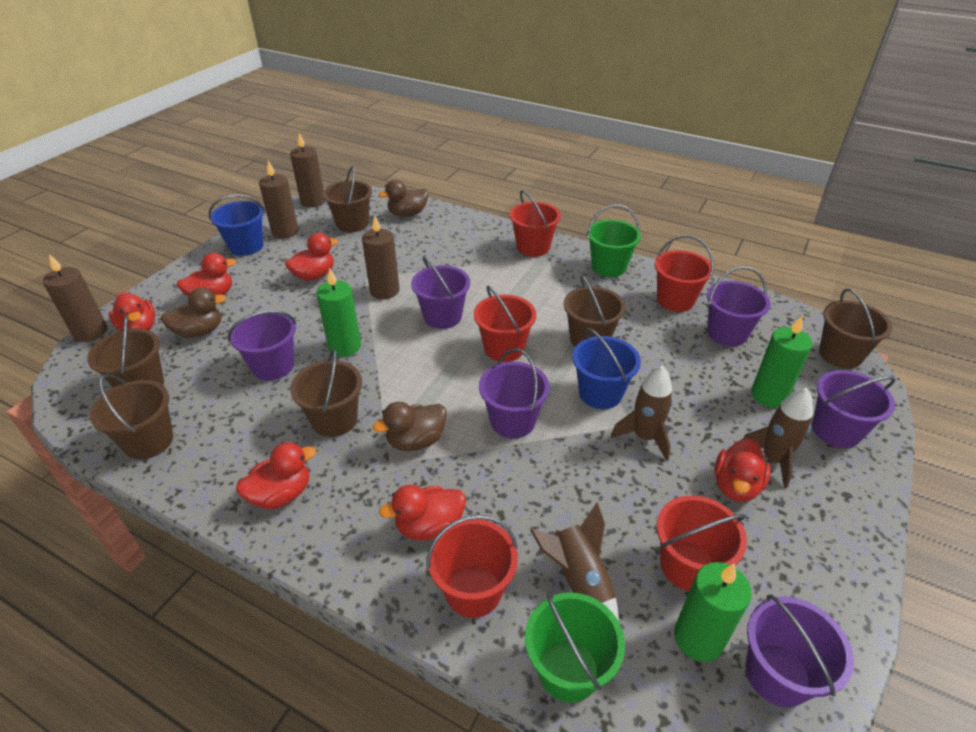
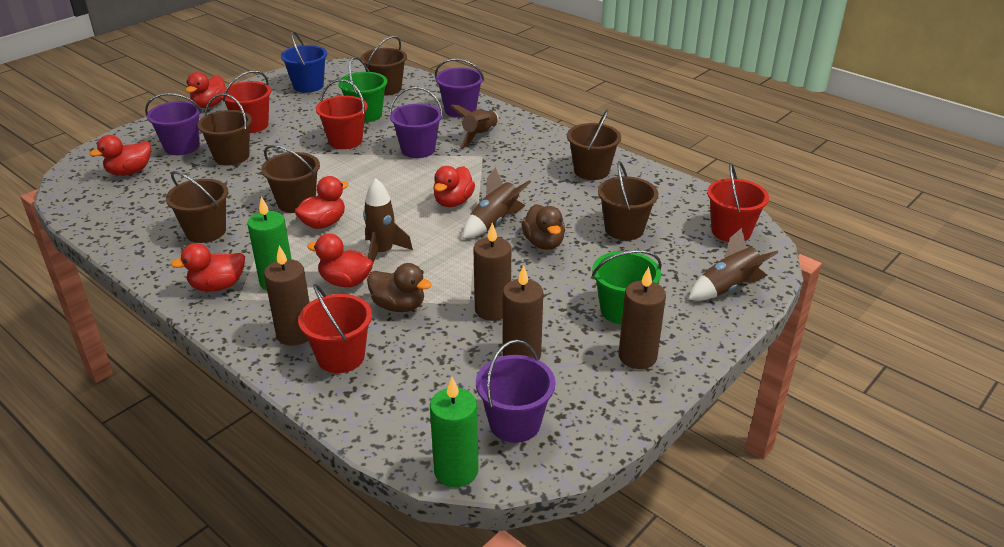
blue bucket: 2 -> 1
brown duck: 3 -> 2
brown rocket: 3 -> 4
green candle: 3 -> 2
purple bucket: 6 -> 4
red bucket: 5 -> 4

